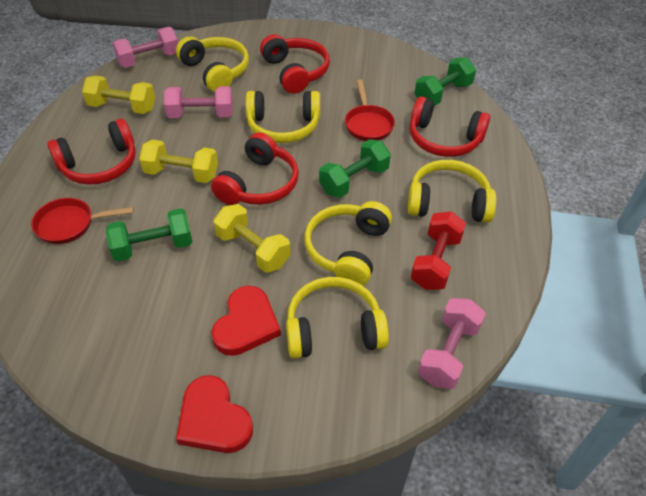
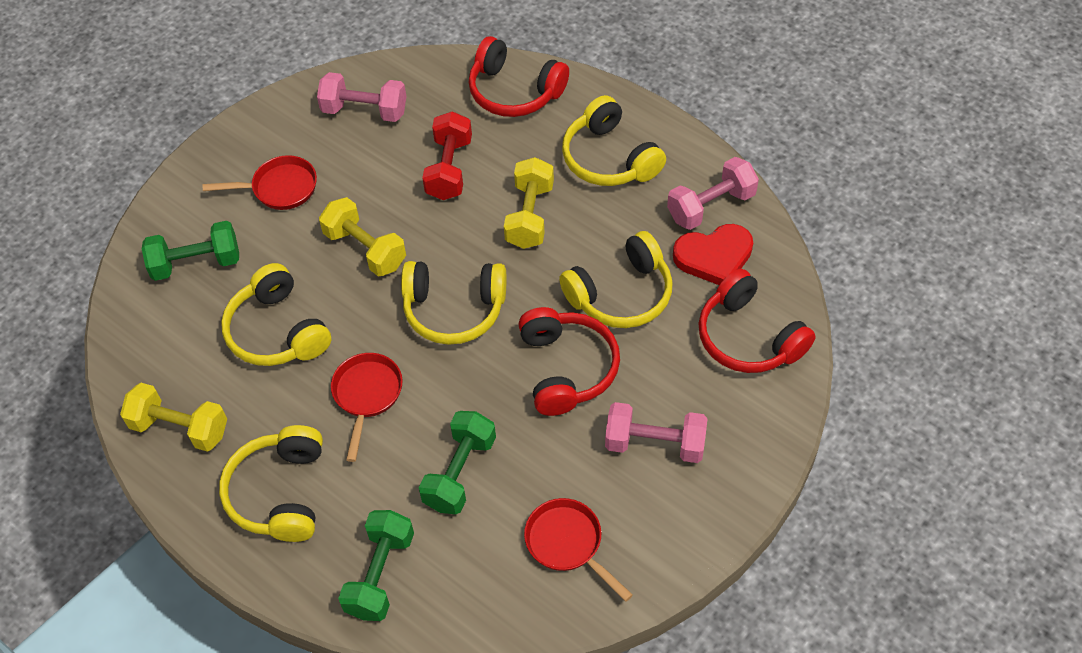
red headphones: 4 -> 3
red heart: 2 -> 1
red pan: 2 -> 3

